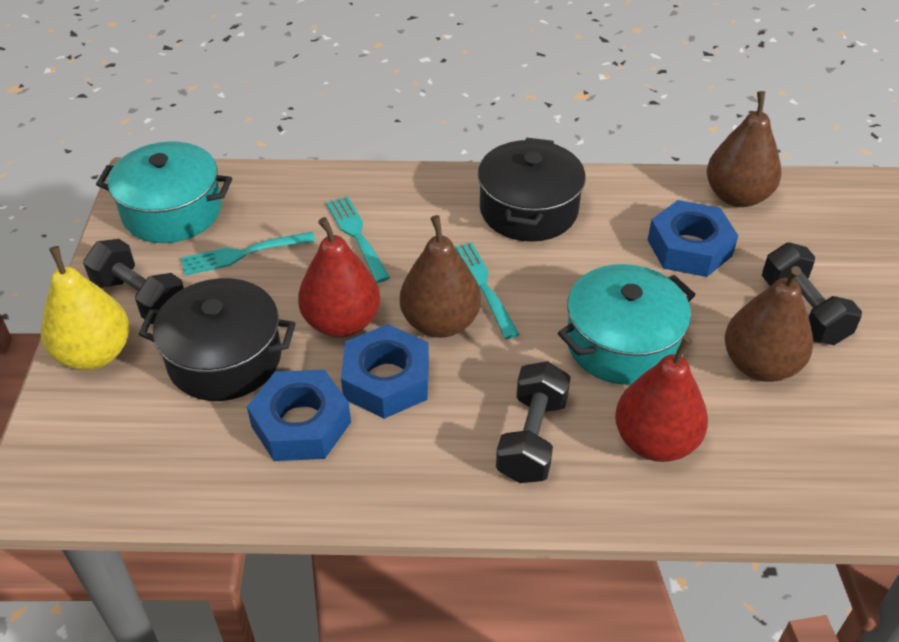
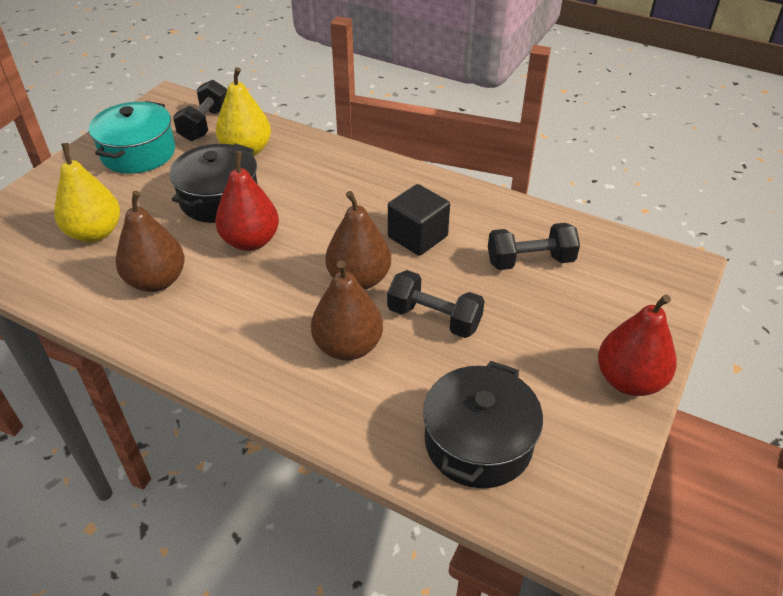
black cube: 0 -> 1
blue nut: 3 -> 0
turquoise fork: 3 -> 0
turquoise pot: 2 -> 1
yellow pear: 1 -> 2

